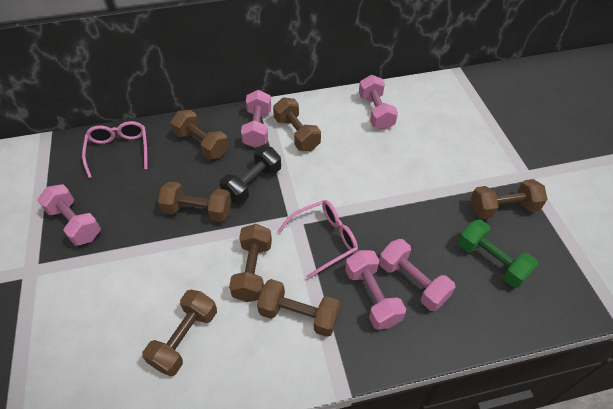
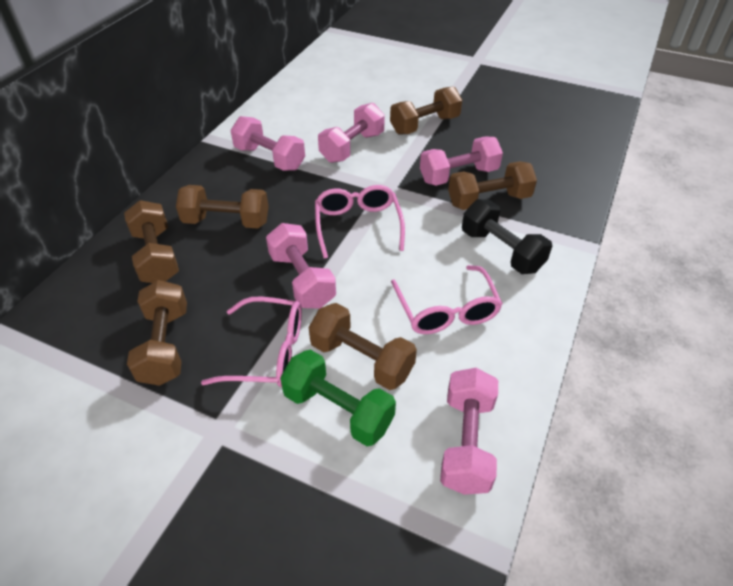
brown dumbbell: 7 -> 6
pink glasses: 2 -> 3

